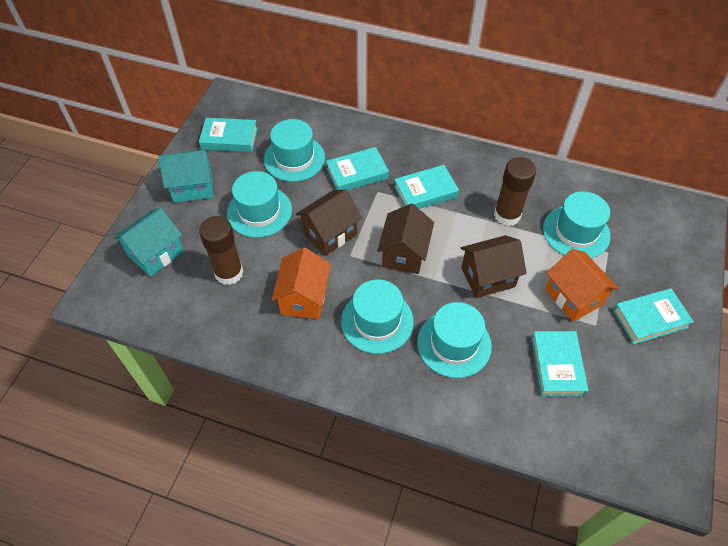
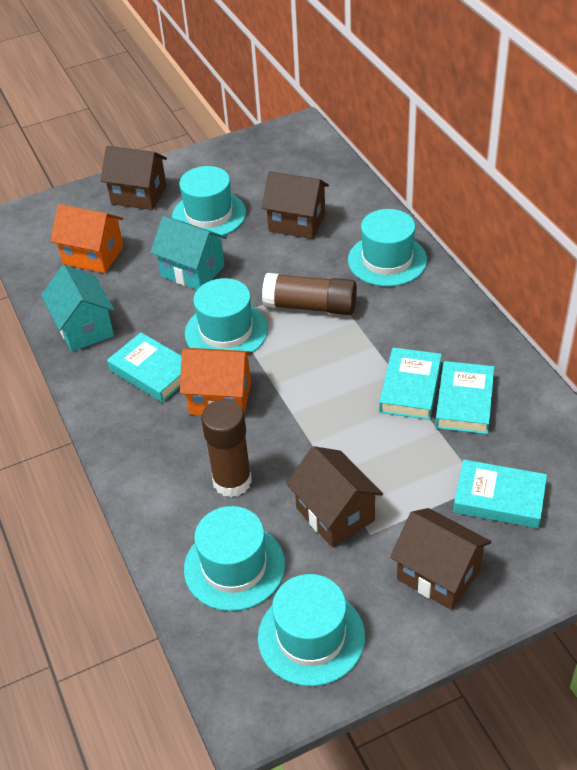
brown house: 3 -> 4
turquoise book: 5 -> 4

